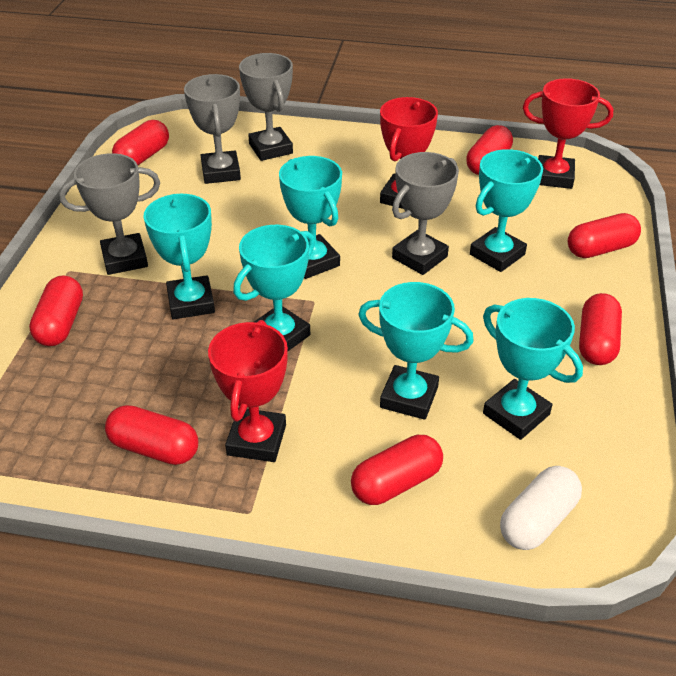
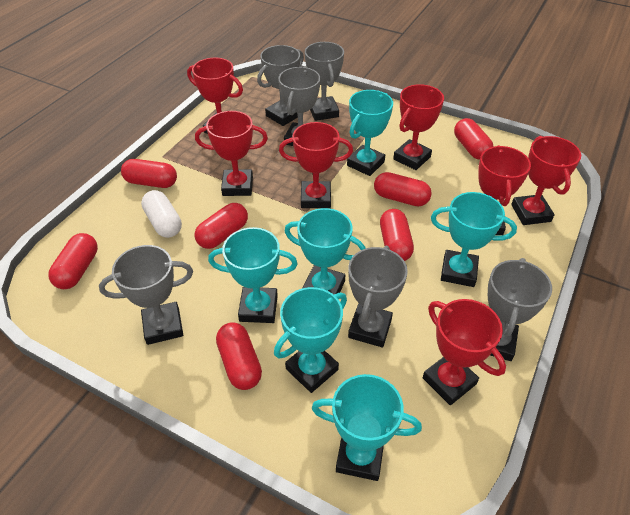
grey trophy: 4 -> 6
red trophy: 3 -> 7

